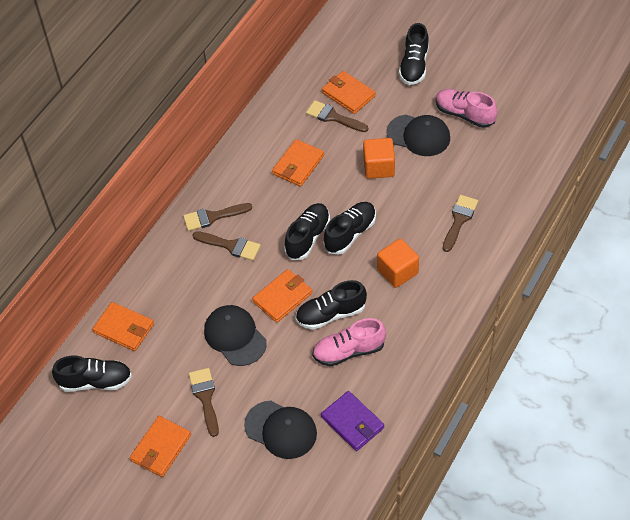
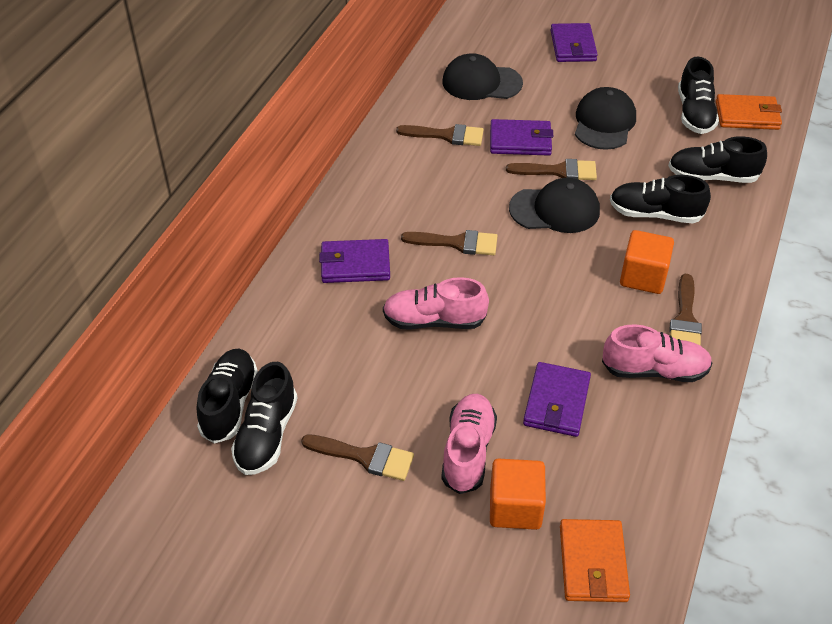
orange wallet: 5 -> 2
pink shoe: 2 -> 3
purple wallet: 1 -> 4

